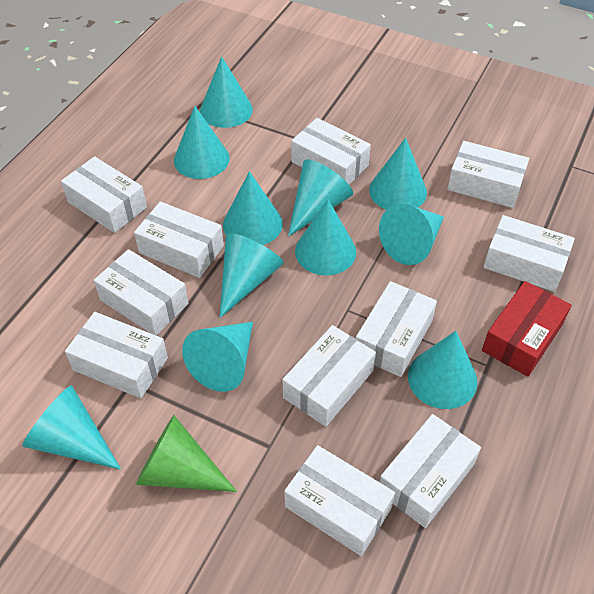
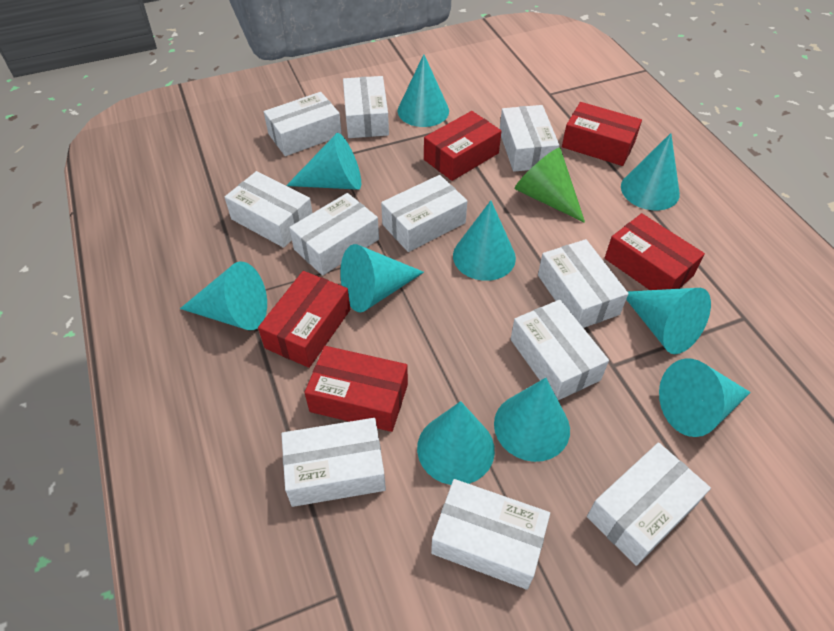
red box: 1 -> 5
turquoise cone: 11 -> 10

